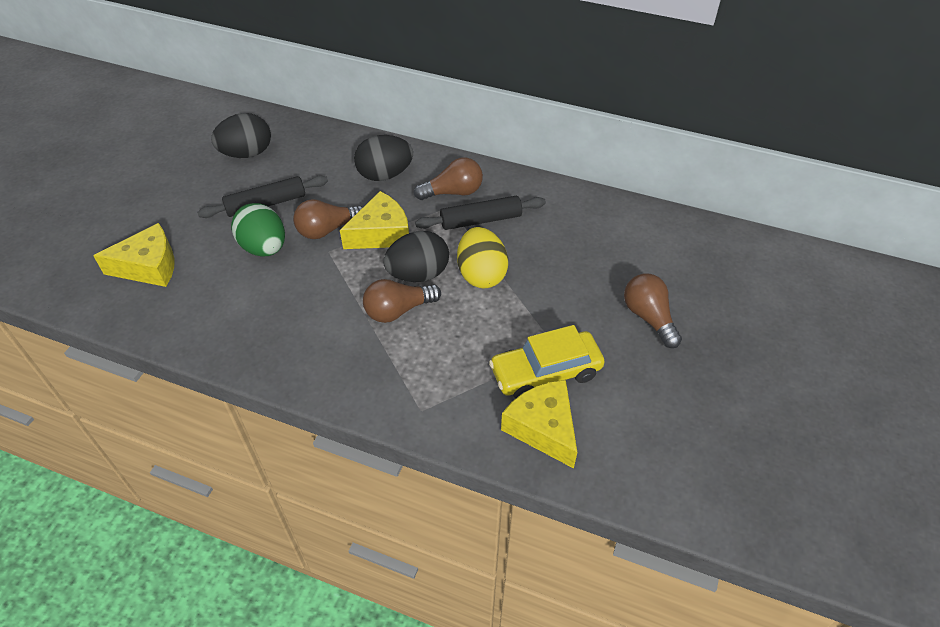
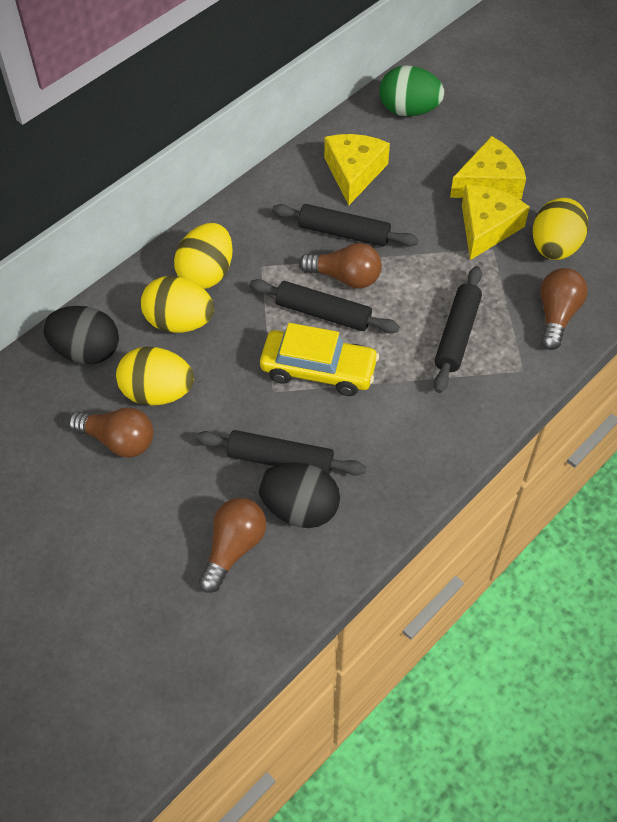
black egg: 3 -> 2
black rolling pin: 2 -> 4
yellow egg: 1 -> 4

